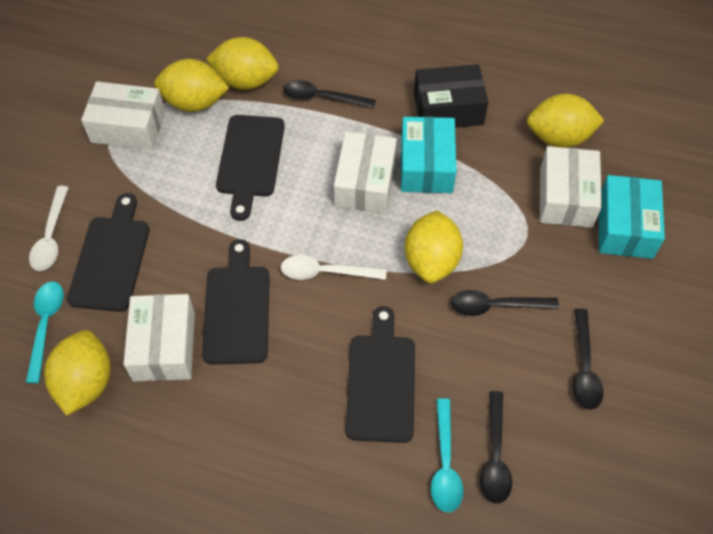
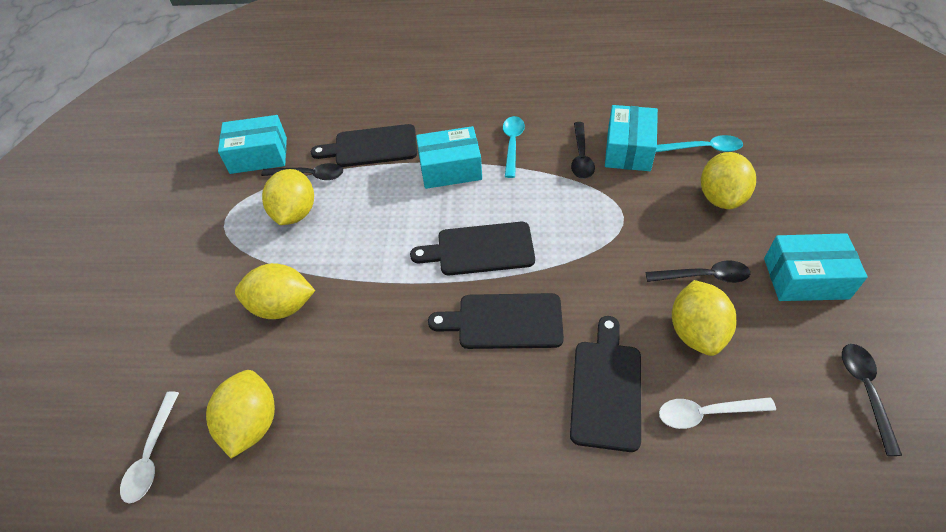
black box: 1 -> 0
turquoise box: 2 -> 4
white box: 4 -> 0

